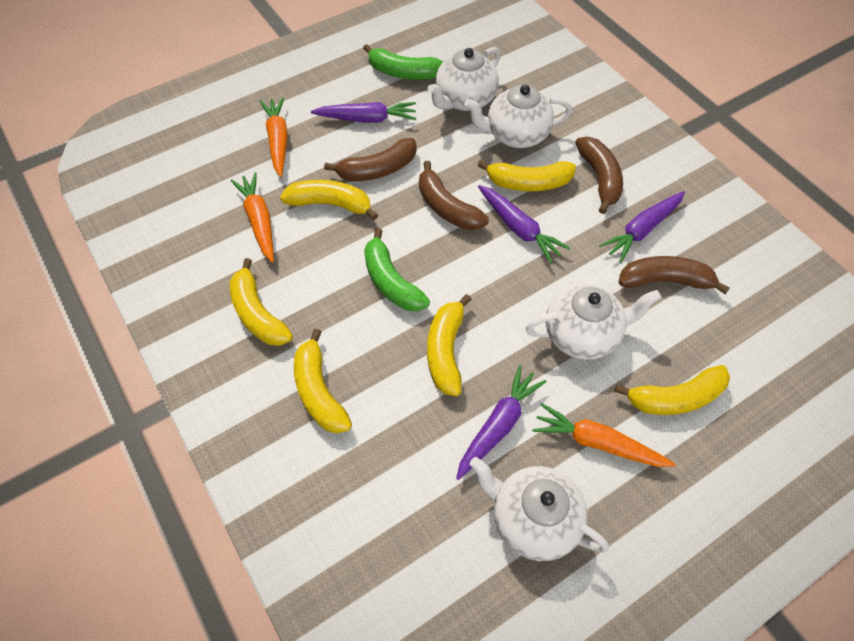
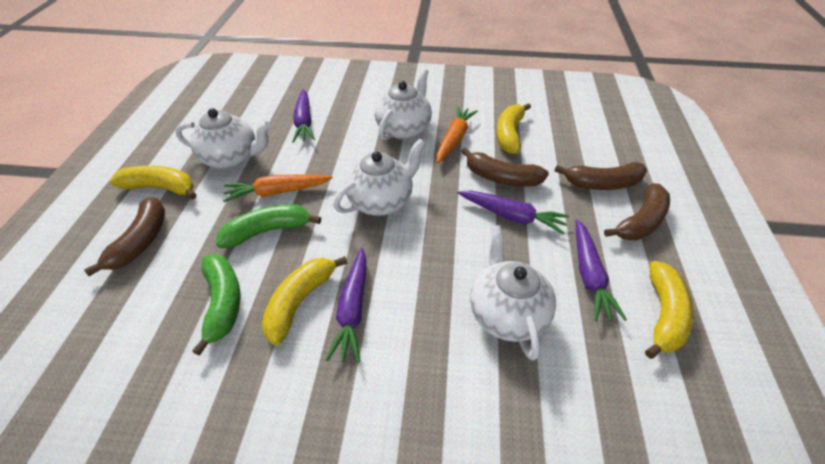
orange carrot: 3 -> 2
yellow banana: 6 -> 4

